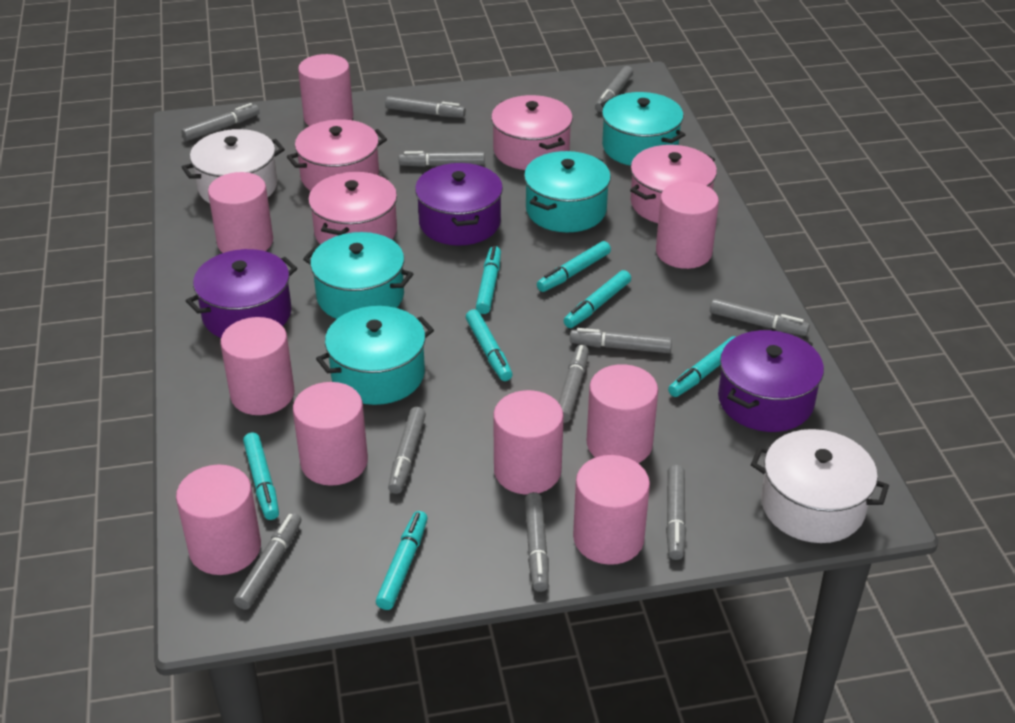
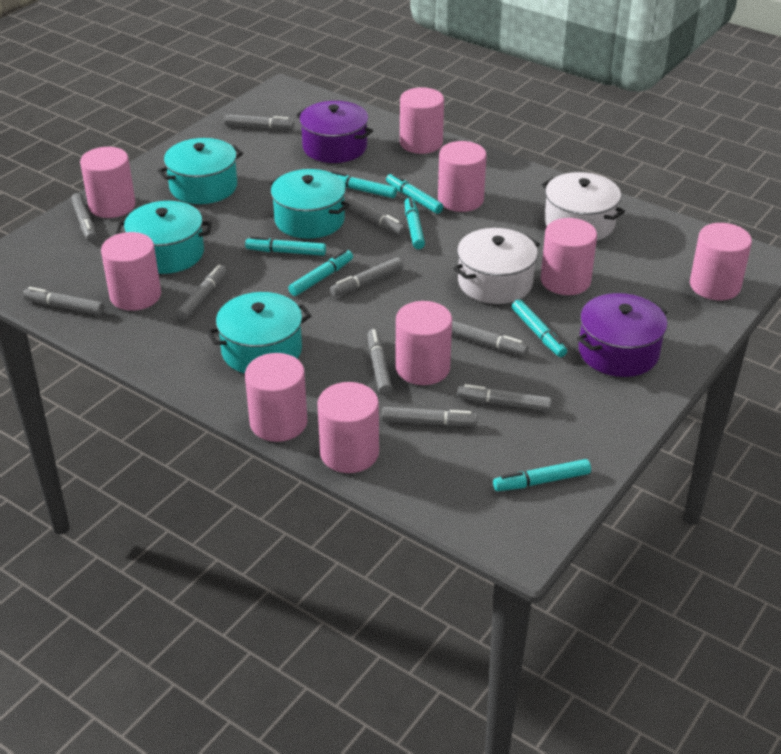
grey marker: 11 -> 10
pink pot: 4 -> 0
purple pot: 3 -> 2

